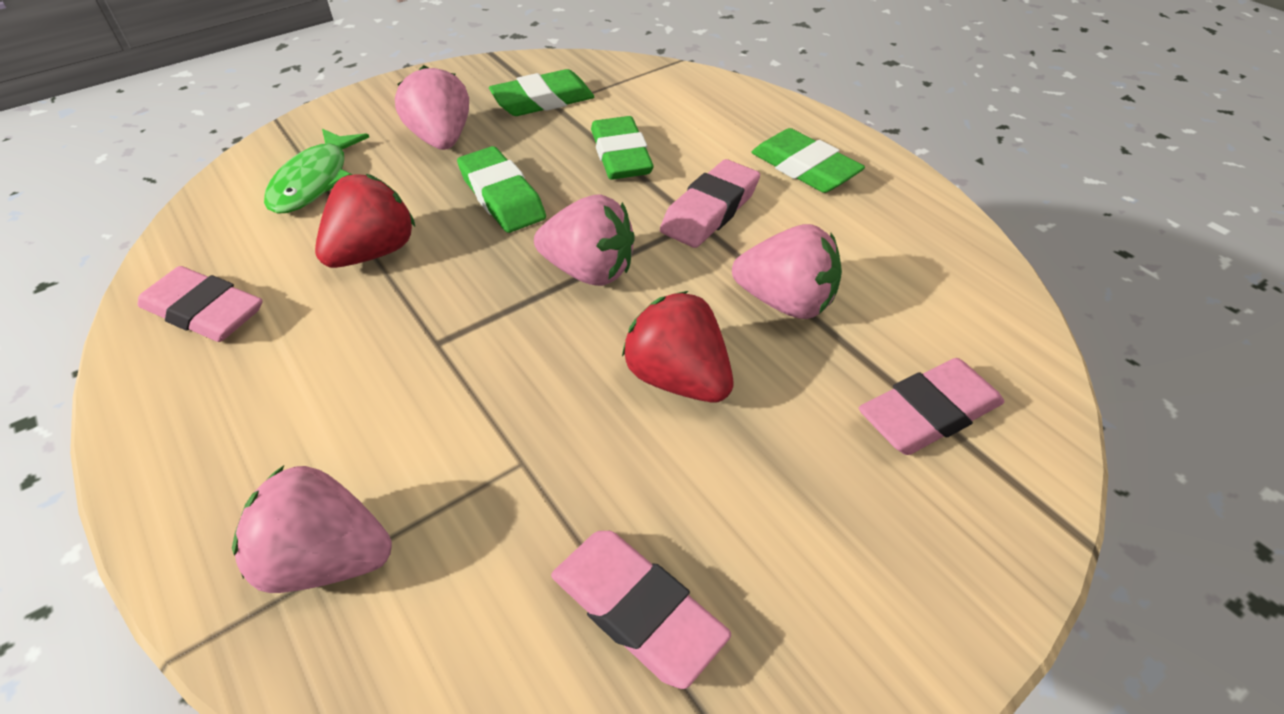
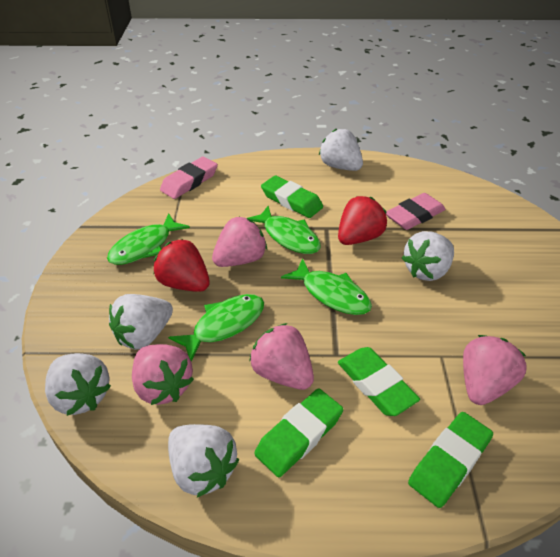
green fish: 1 -> 4
pink eraser: 4 -> 2
white strawberry: 0 -> 5

